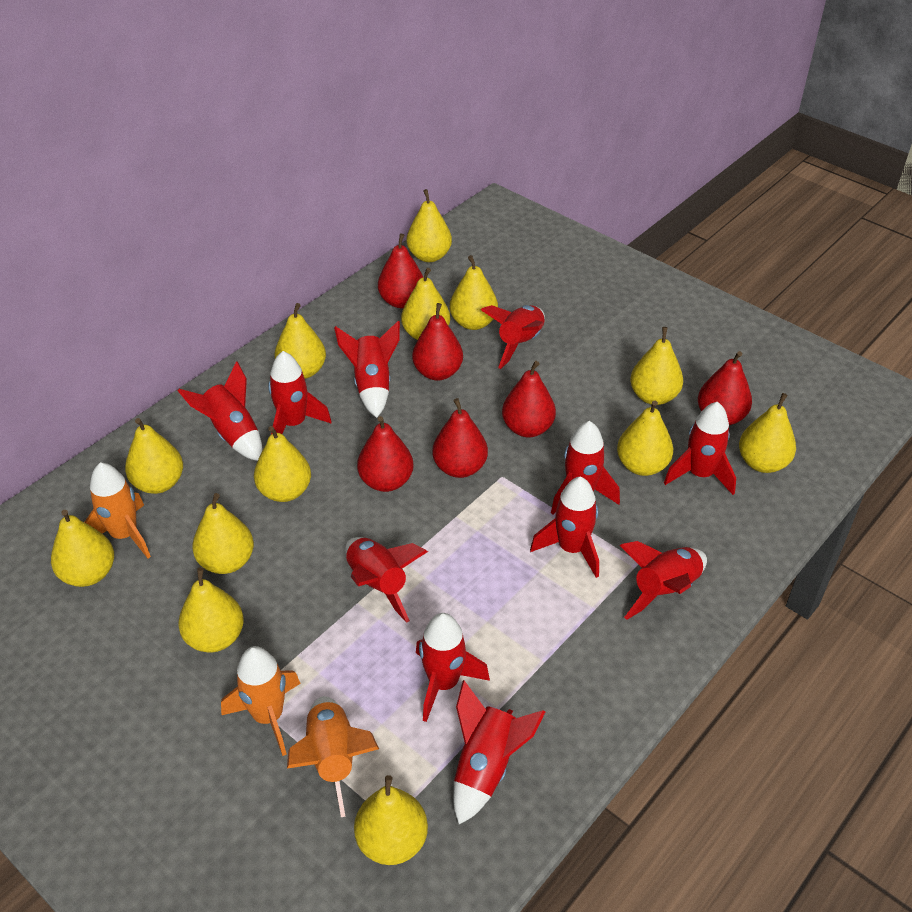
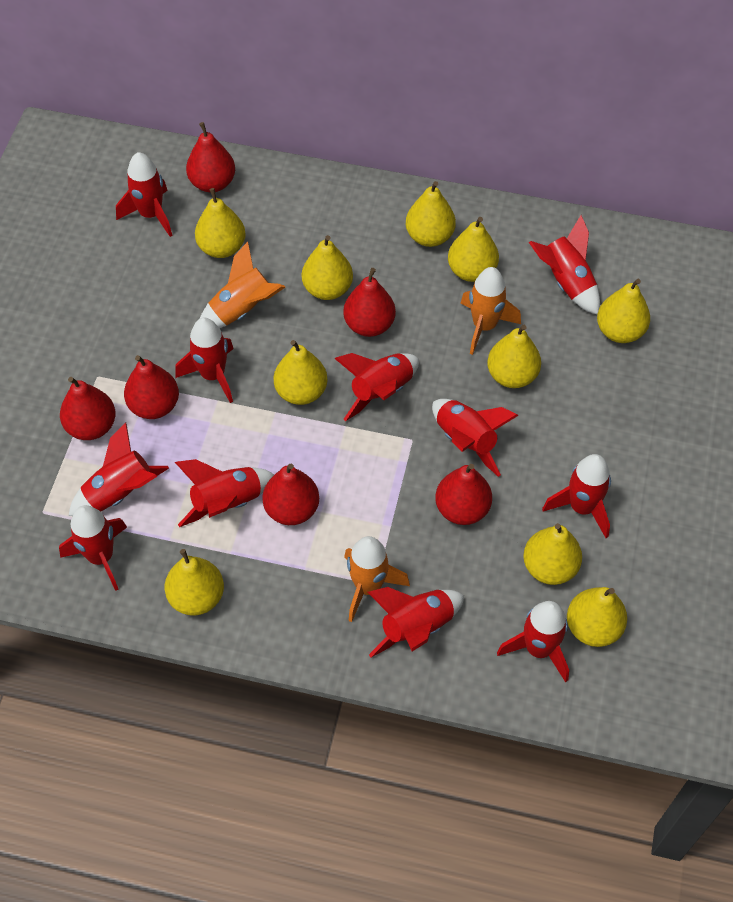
yellow pear: 13 -> 10

